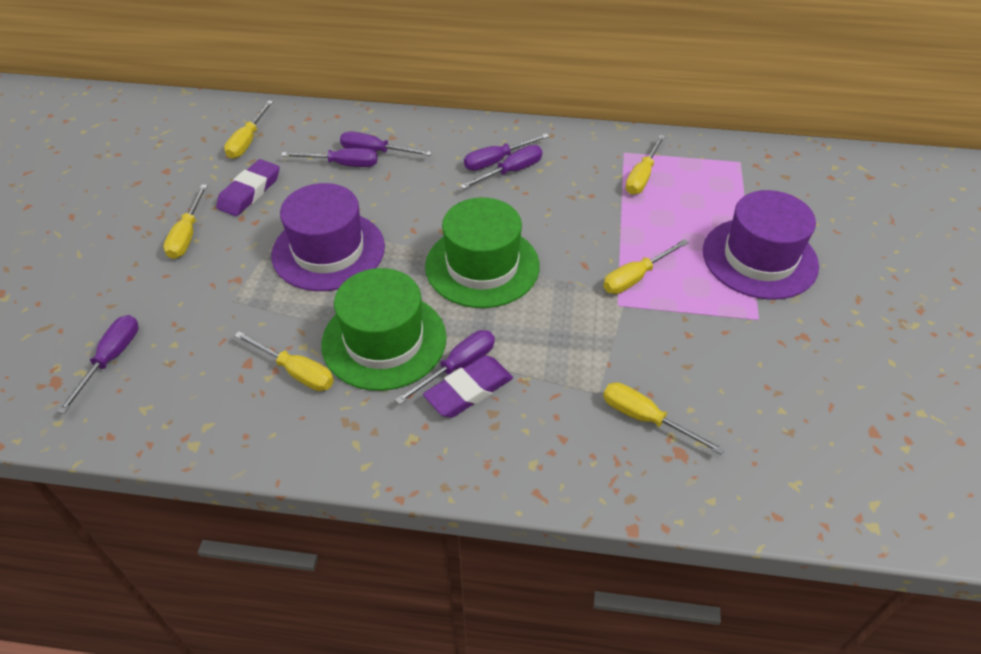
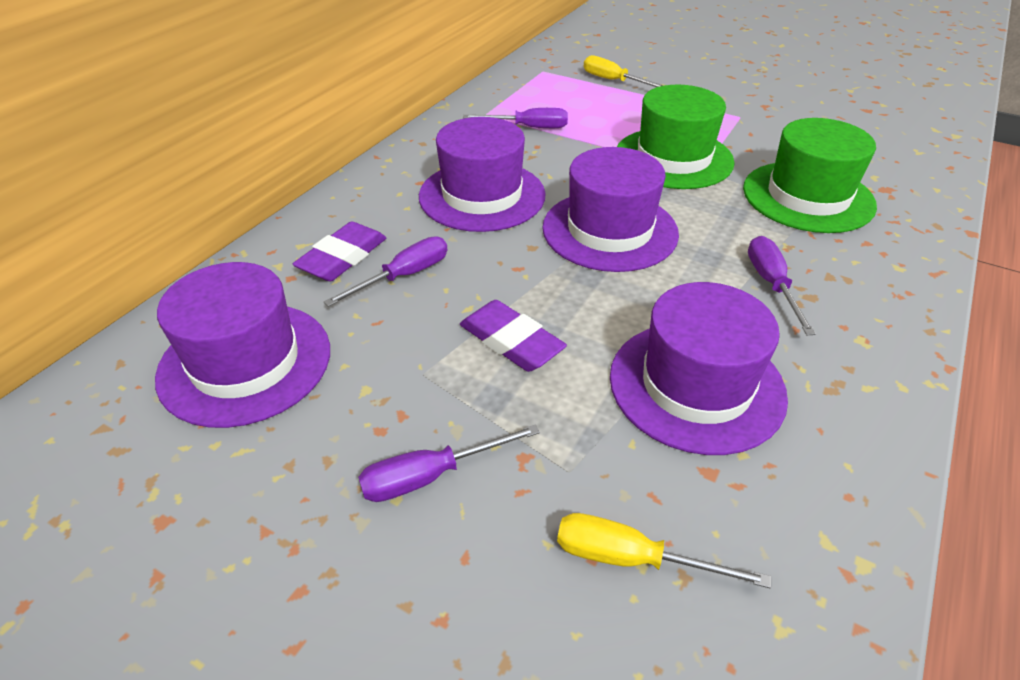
purple hat: 2 -> 4
purple screwdriver: 6 -> 4
yellow screwdriver: 6 -> 2

